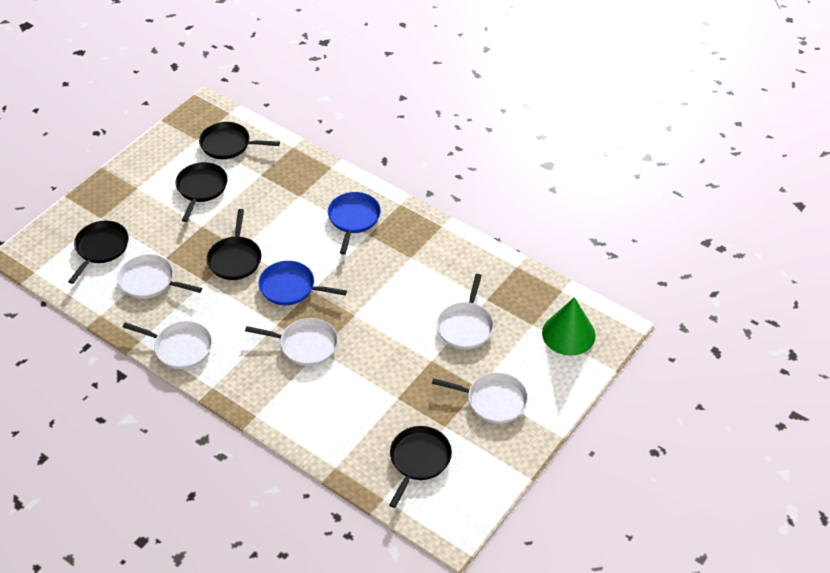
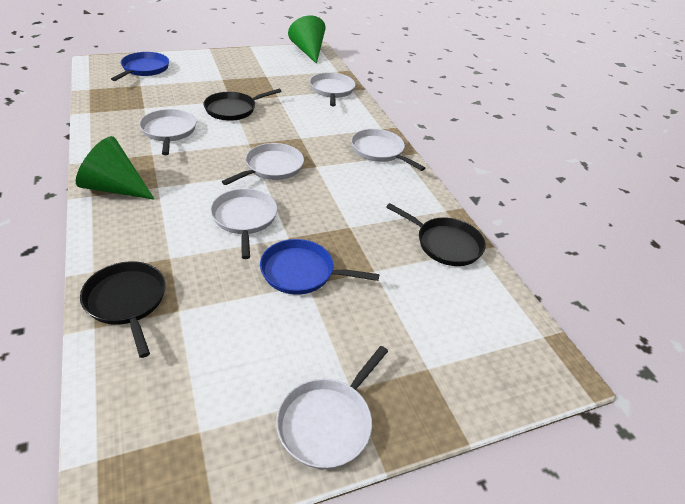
black pan: 5 -> 3
green cone: 1 -> 2
white pan: 5 -> 6

